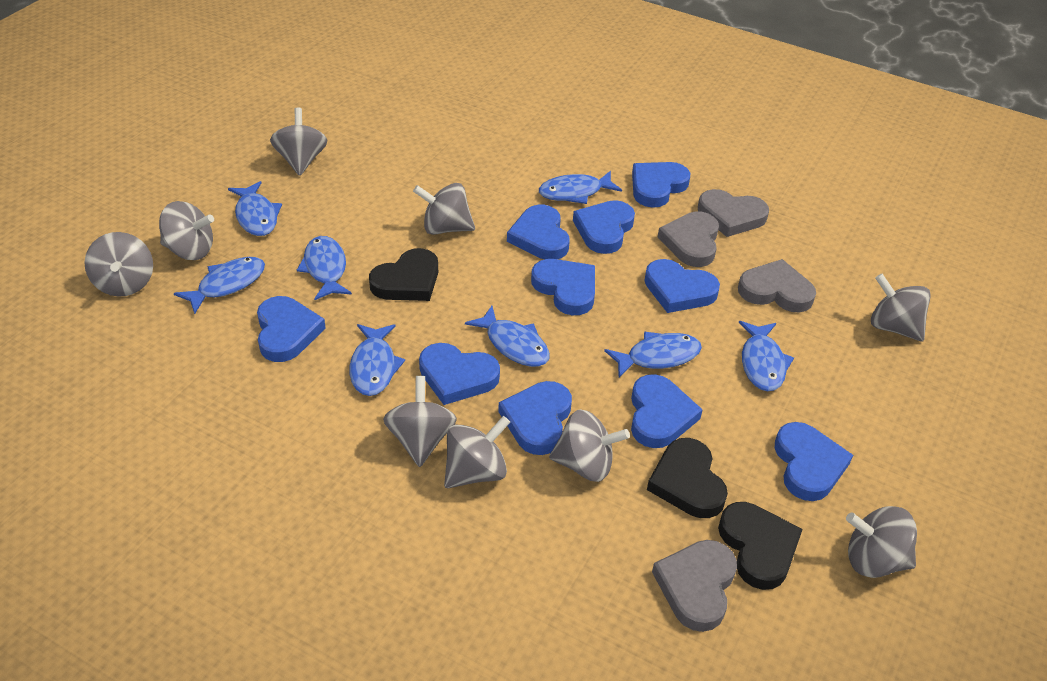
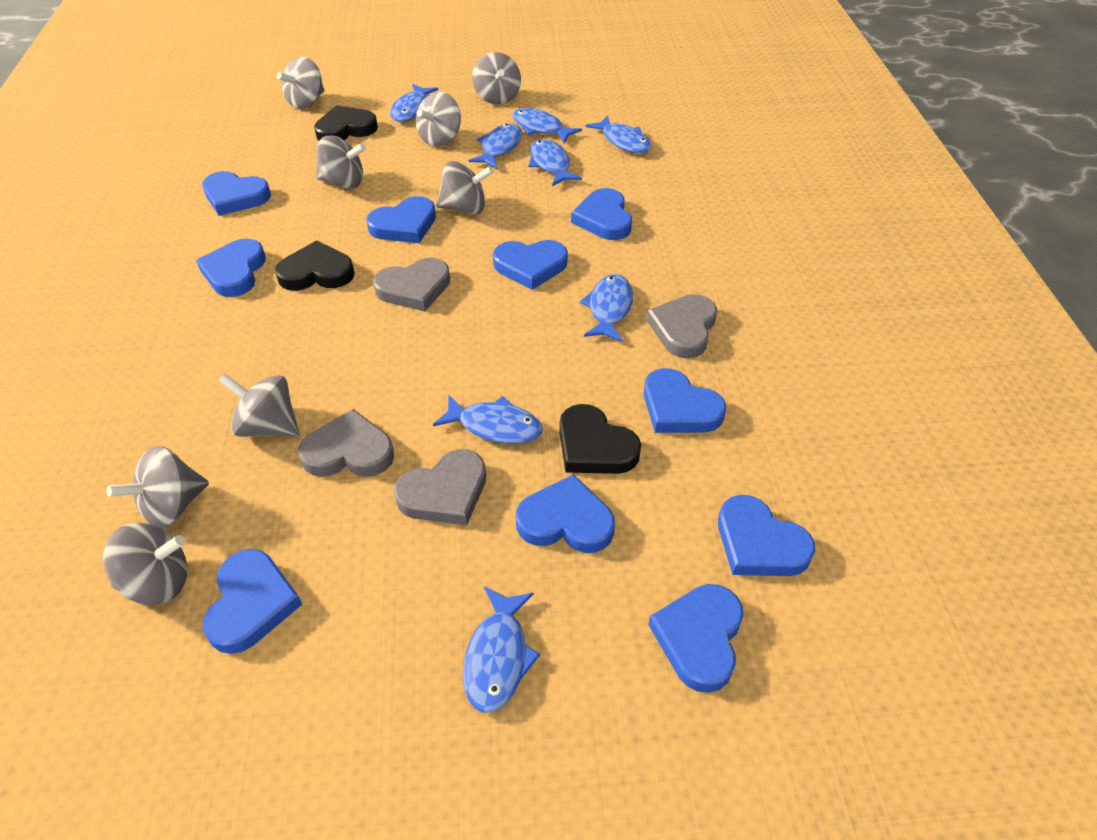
grey spinning top: 9 -> 8

